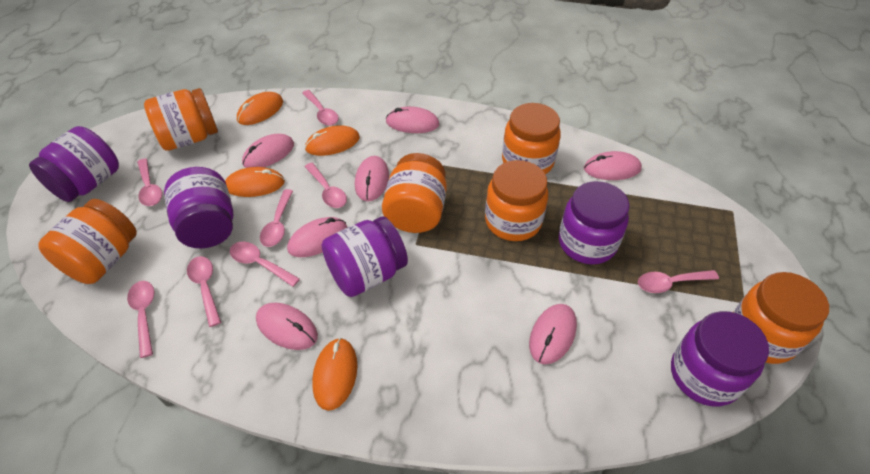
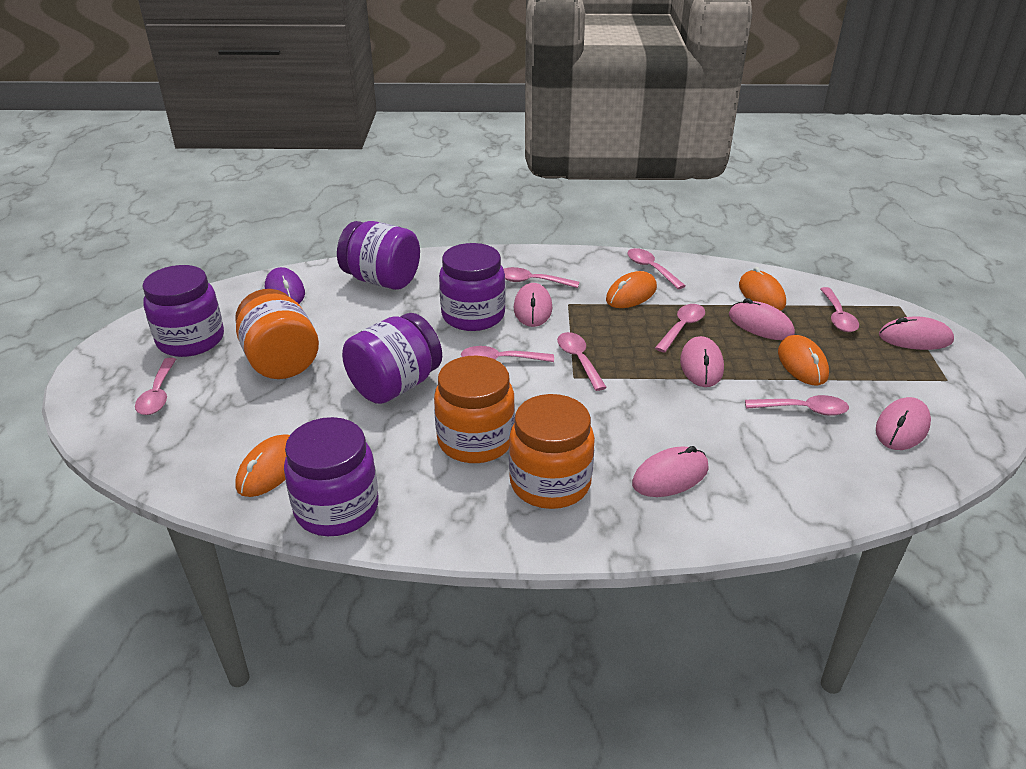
orange jar: 6 -> 3
pink mouse: 7 -> 6
purple mouse: 0 -> 1

